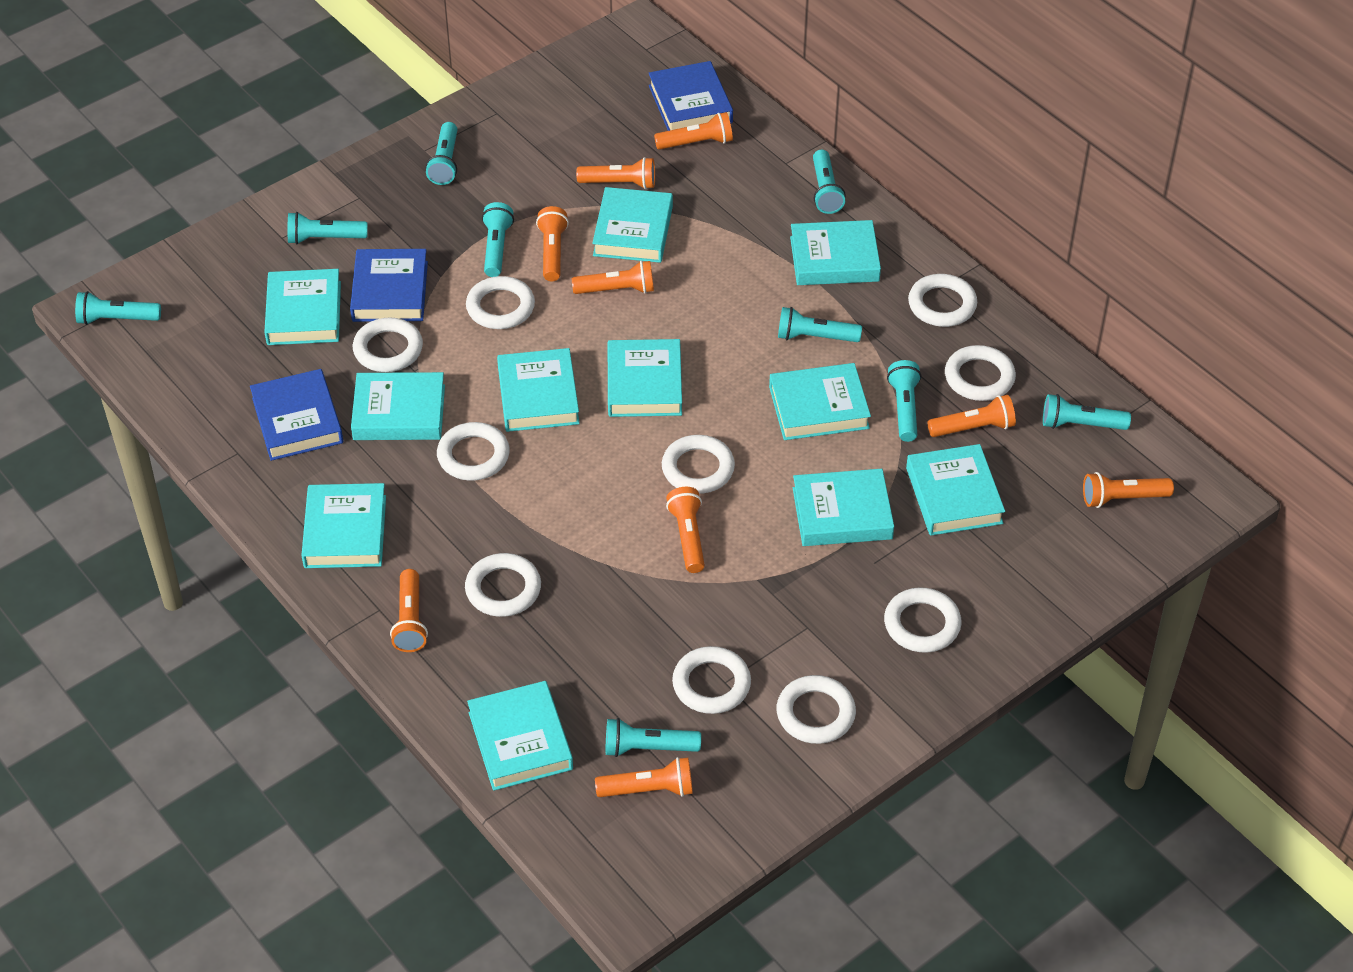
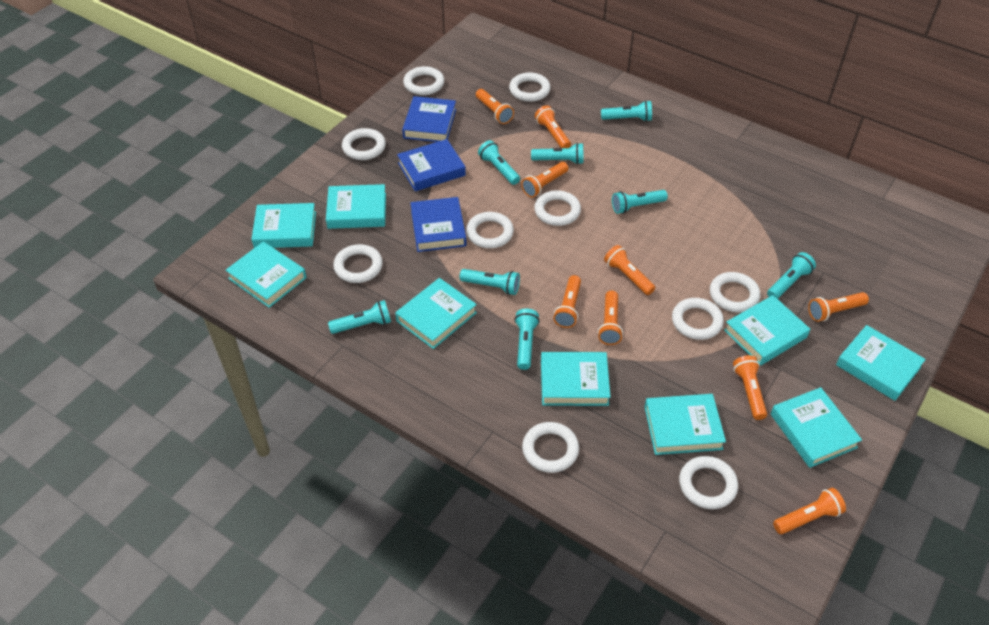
turquoise book: 11 -> 9
turquoise flashlight: 9 -> 8

